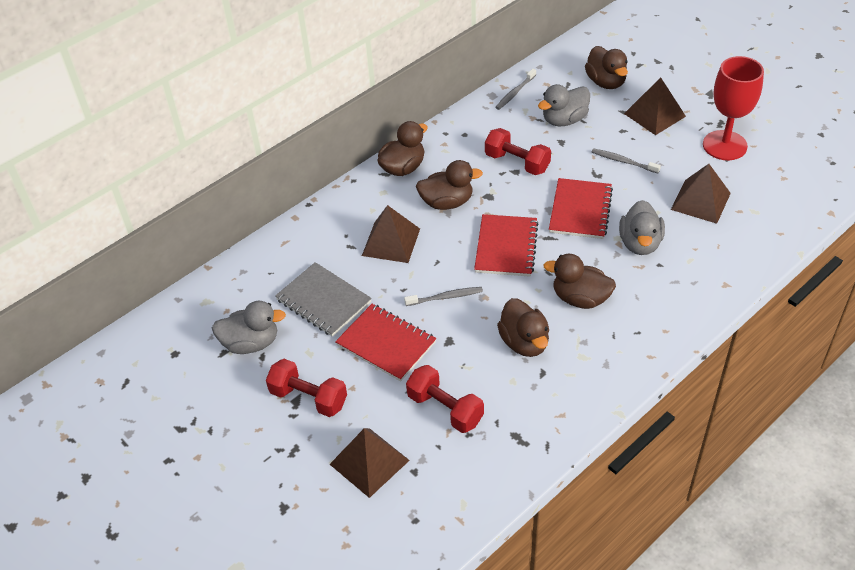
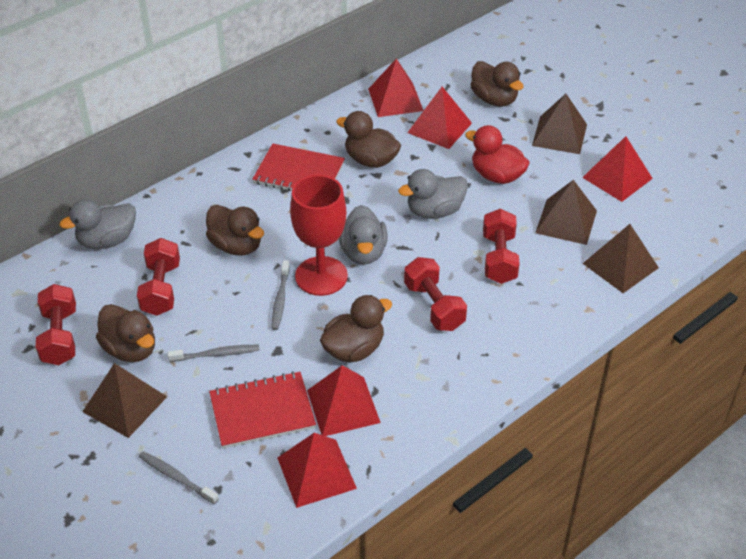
grey notebook: 1 -> 0
red duck: 0 -> 1
red dumbbell: 3 -> 4
red notebook: 3 -> 2
red pyramid: 0 -> 5

